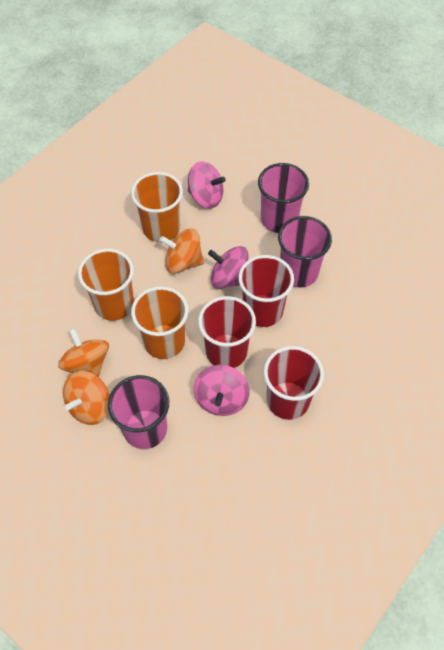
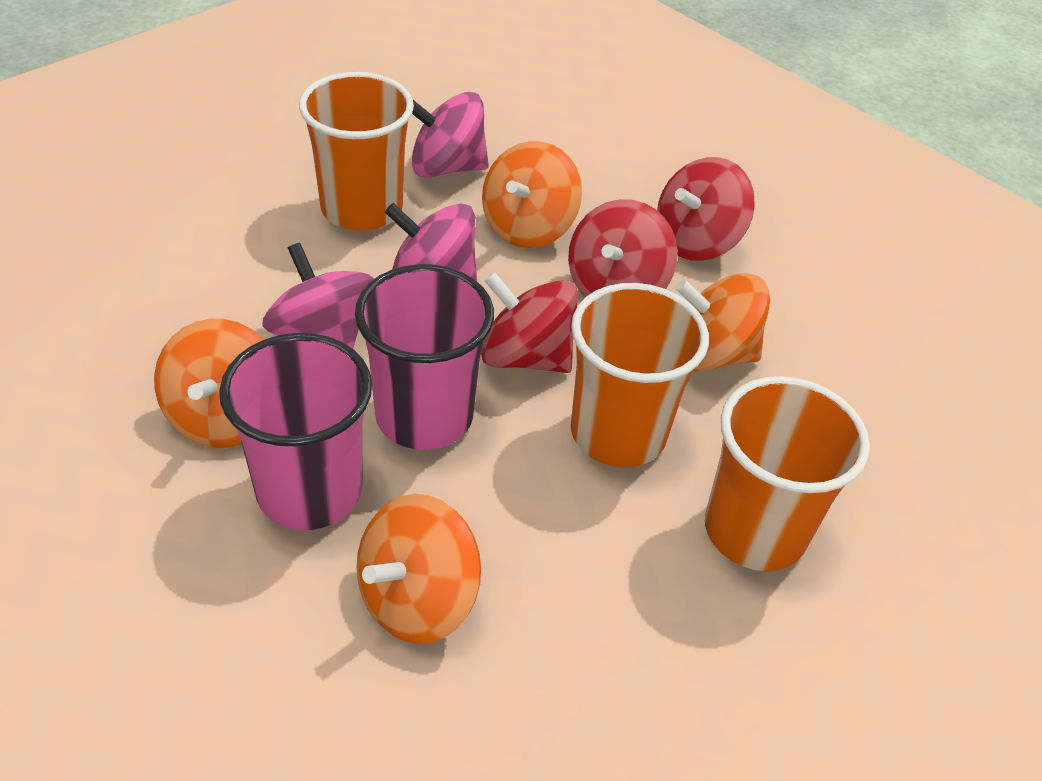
orange spinning top: 3 -> 4
pink cup: 3 -> 2
red cup: 3 -> 0
red spinning top: 0 -> 3

